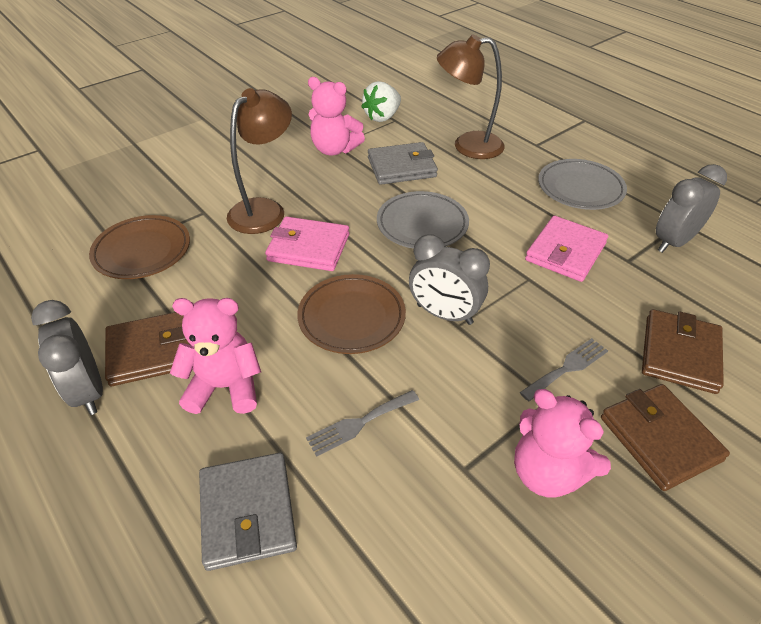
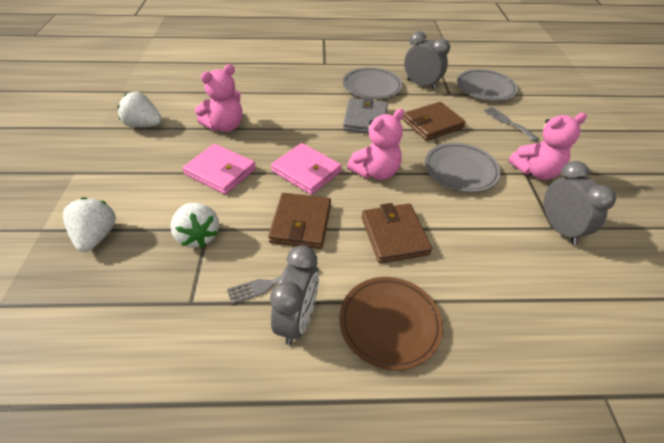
brown lamp: 2 -> 0
brown plate: 2 -> 1
grey plate: 2 -> 3
grey wallet: 2 -> 1
white strawberry: 1 -> 3

